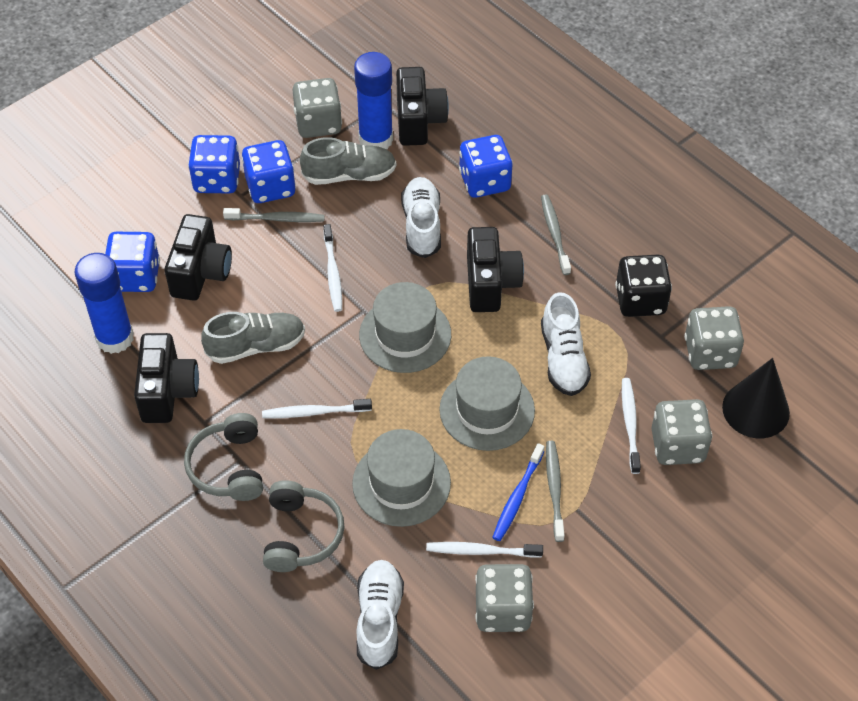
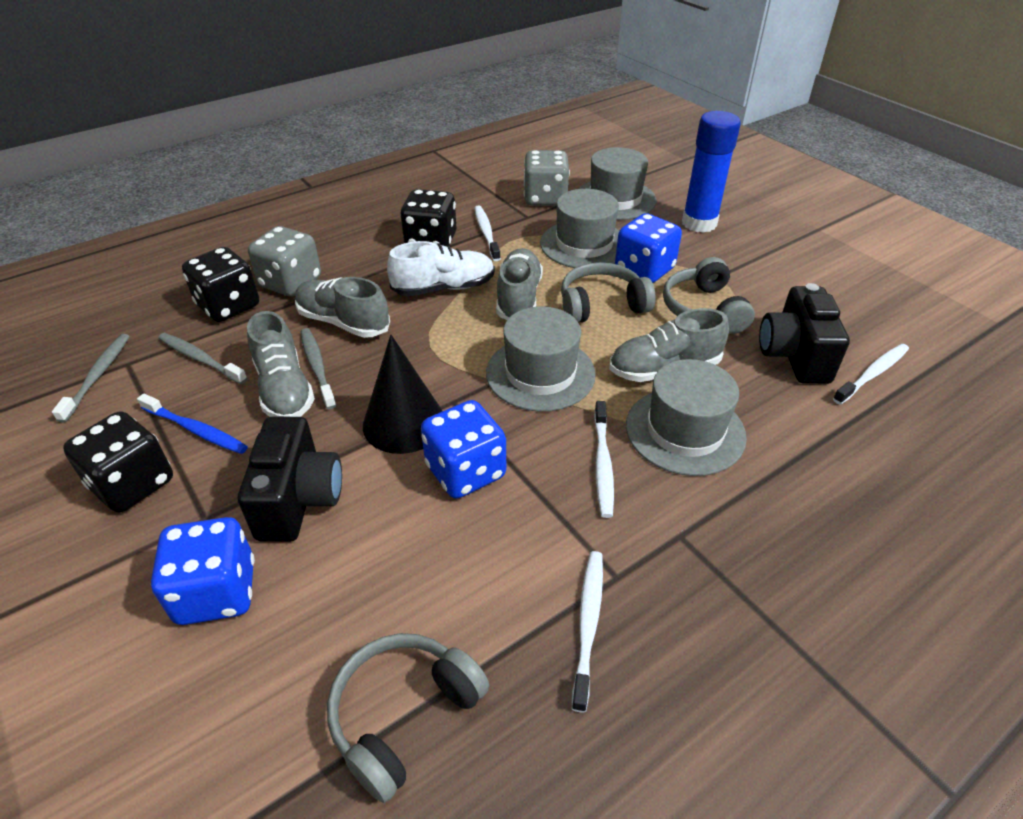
black camera: 4 -> 2
black dice: 1 -> 3
blue dice: 4 -> 3
blue glue stick: 2 -> 1
grey dice: 4 -> 2
grey hat: 3 -> 4
grey headphones: 2 -> 3
grey shoe: 2 -> 4
white shoe: 3 -> 1

